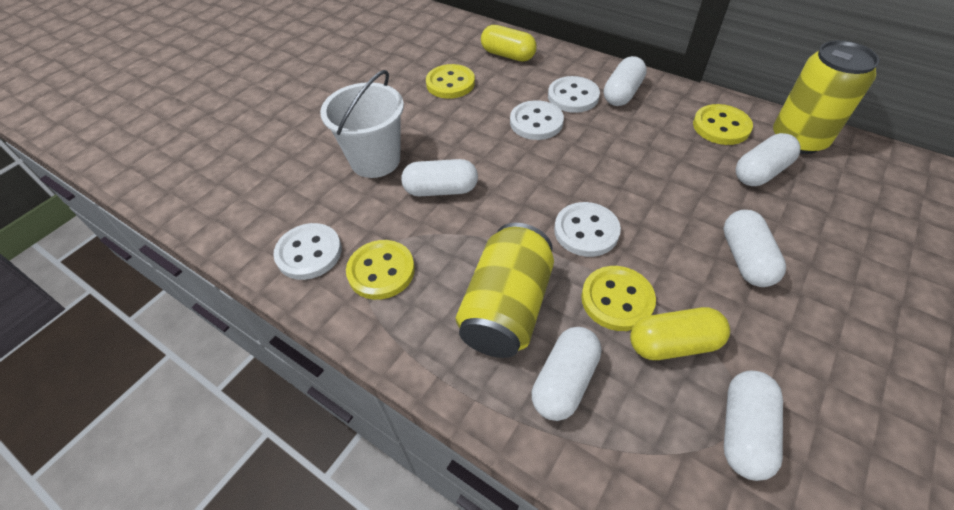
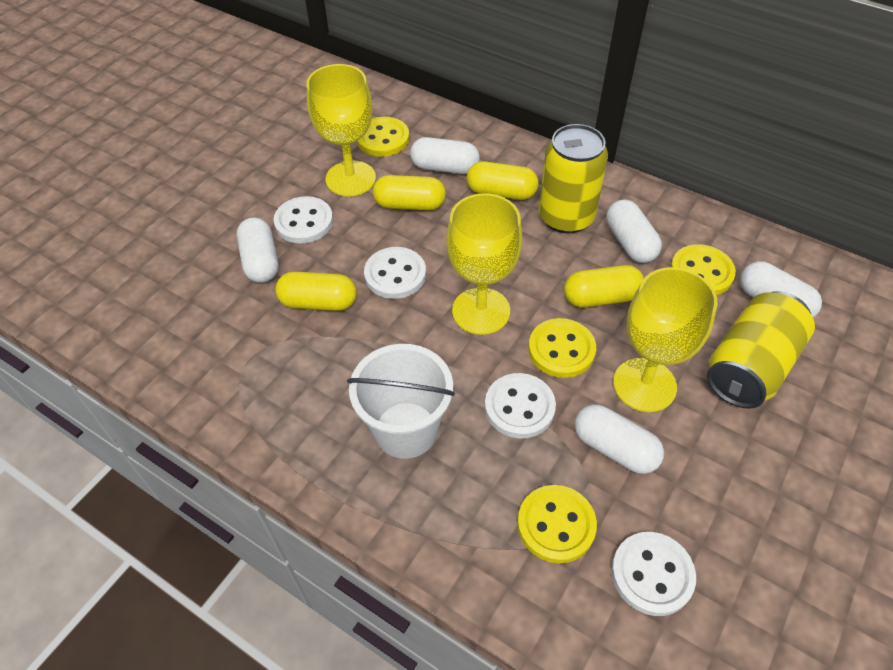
white capsule: 6 -> 5
yellow capsule: 2 -> 4
yellow goblet: 0 -> 3

